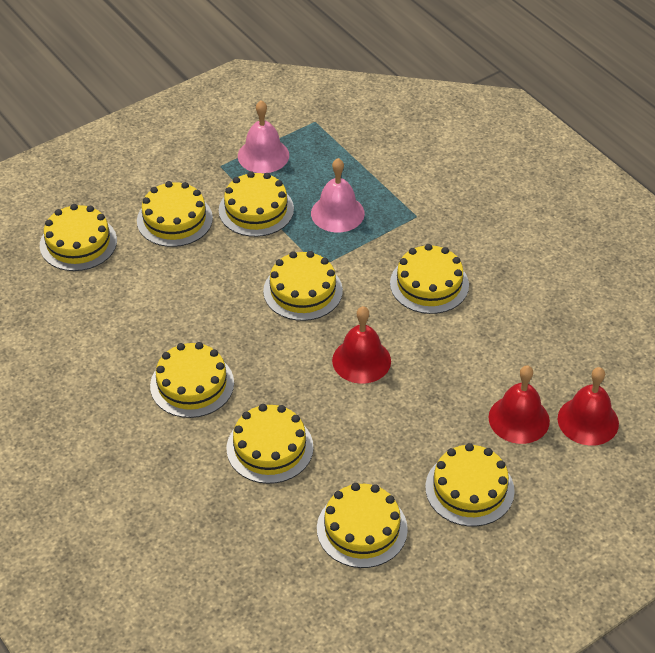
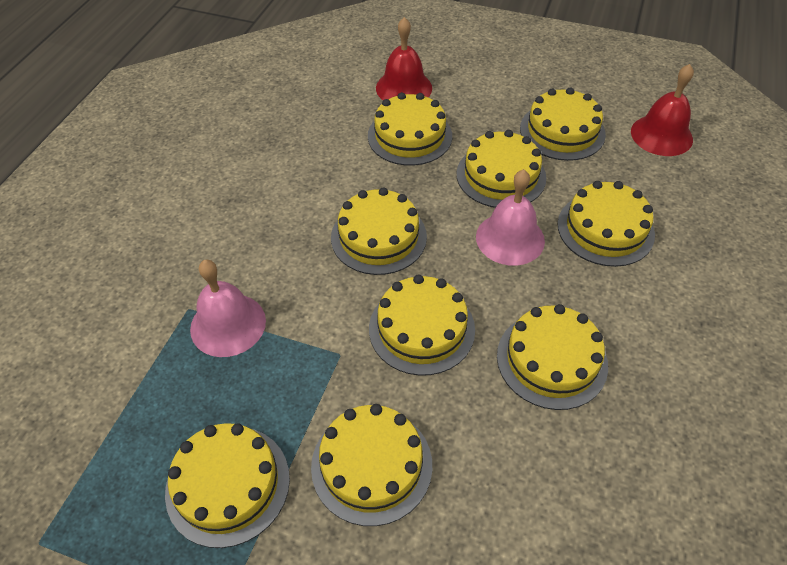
red bell: 3 -> 2

